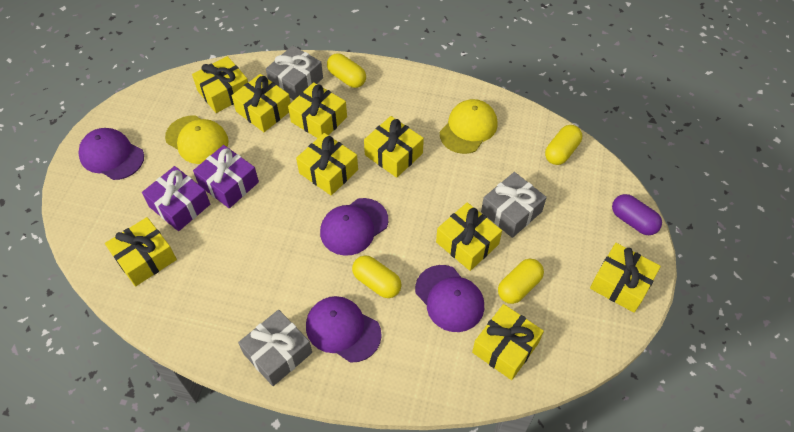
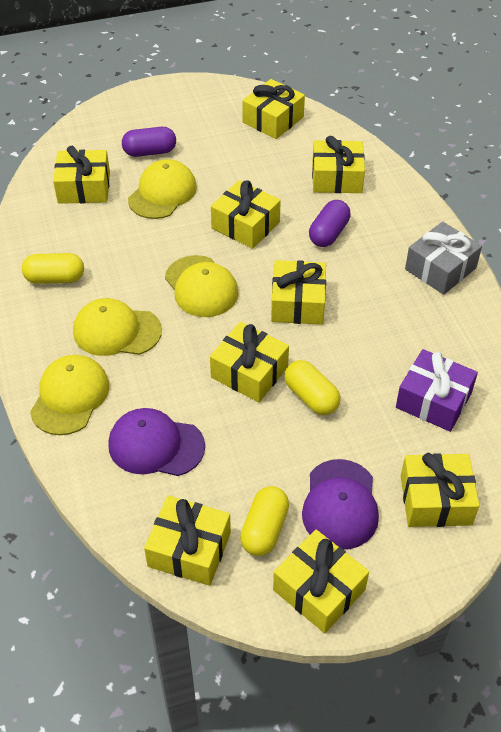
grey gift: 3 -> 1
purple cap: 4 -> 2
purple capsule: 1 -> 2
purple gift: 2 -> 1
yellow cap: 2 -> 4
yellow capsule: 4 -> 3

